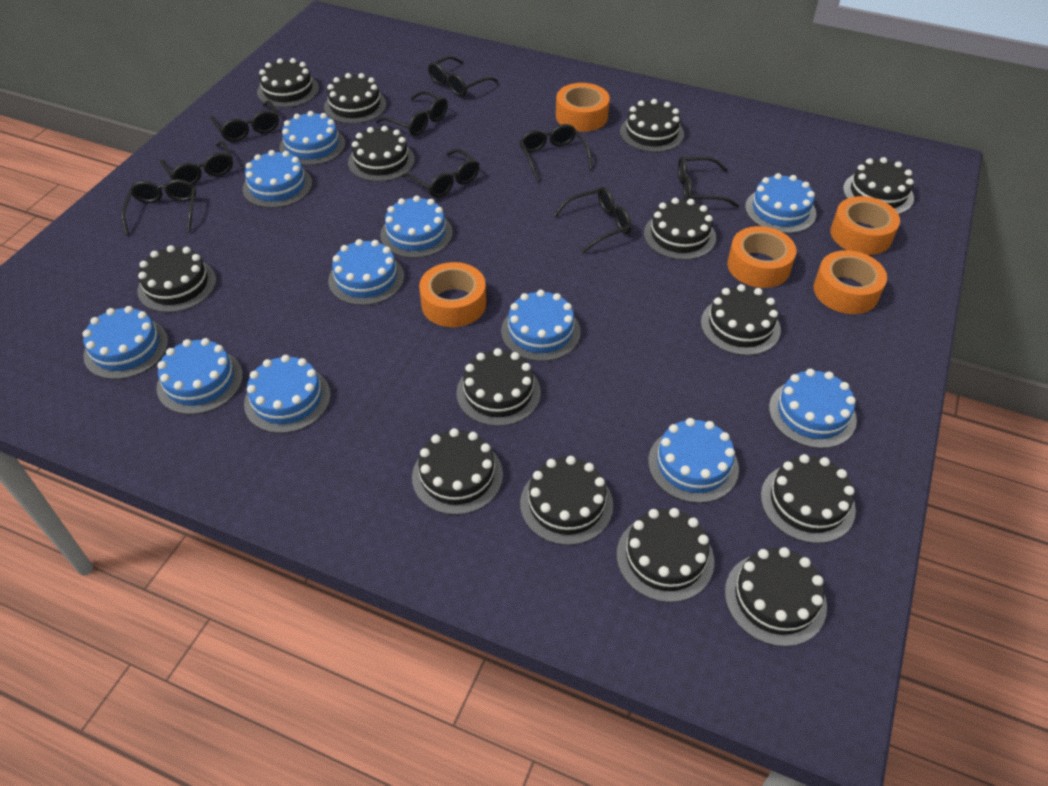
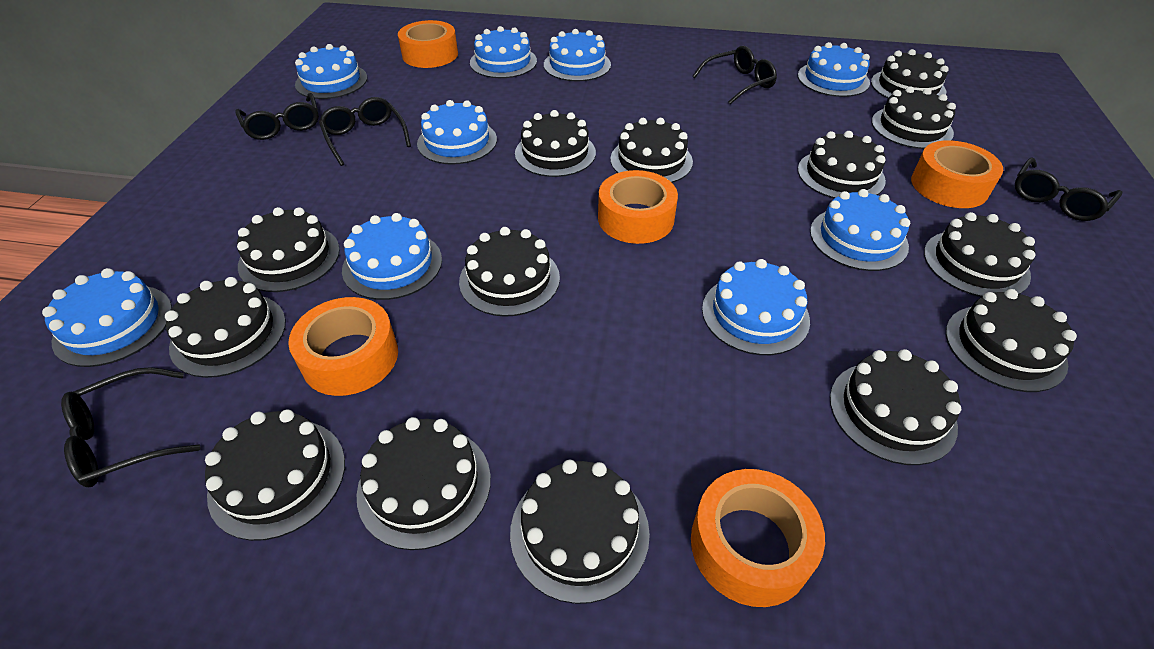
black glasses: 9 -> 5
blue cake: 11 -> 9

